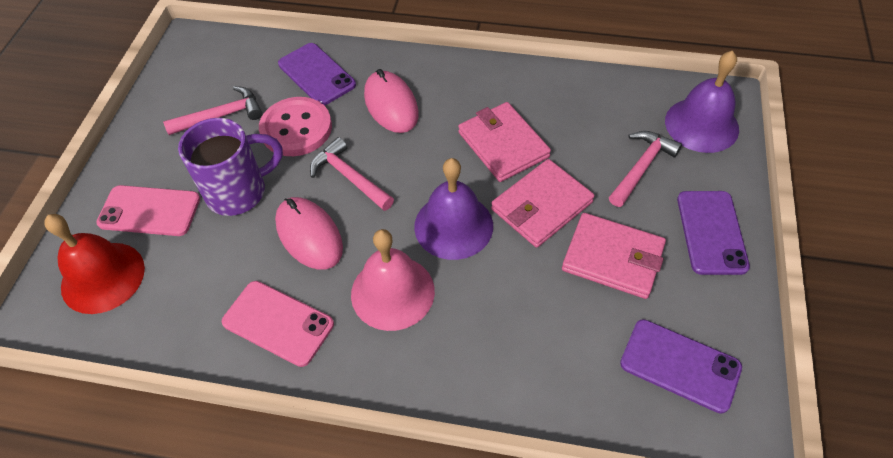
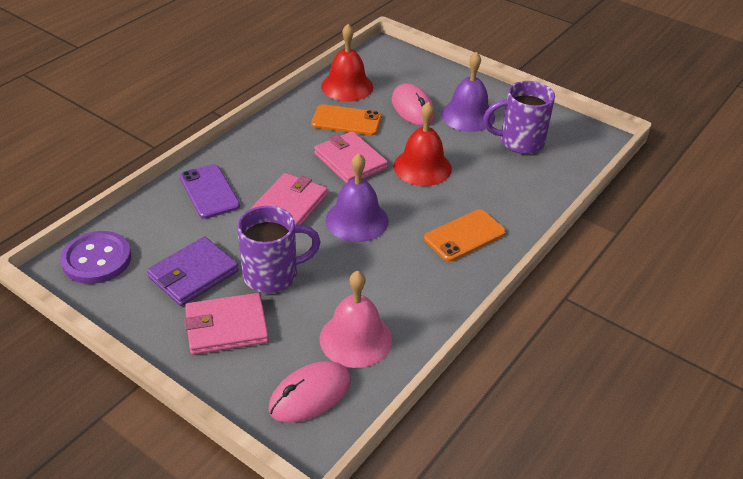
orange phone: 0 -> 2
pink button: 1 -> 0
pink hammer: 3 -> 0
pink phone: 2 -> 0
purple button: 0 -> 1
purple mug: 1 -> 2
purple phone: 3 -> 1
purple wallet: 0 -> 1
red bell: 1 -> 2

